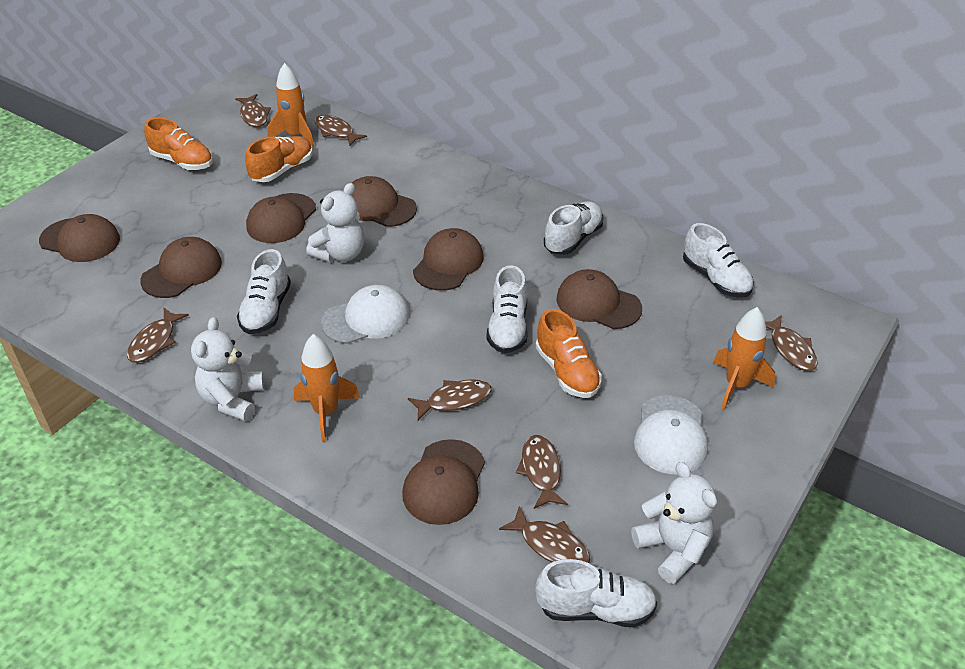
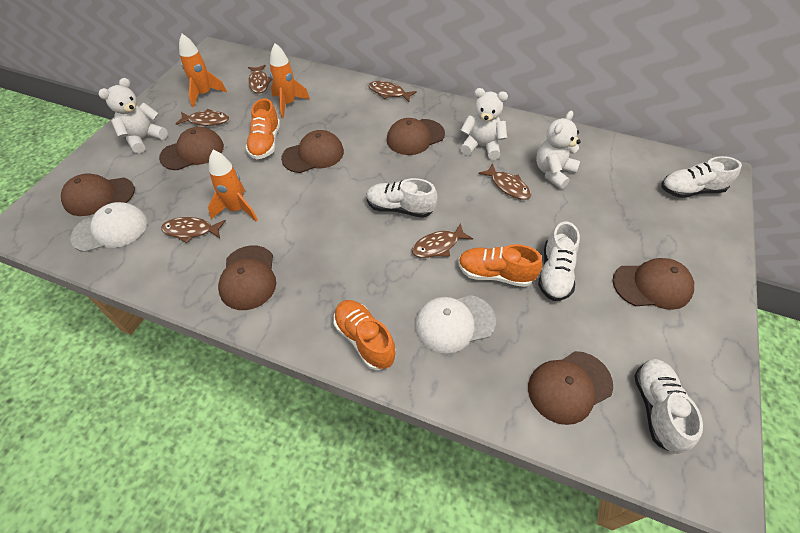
brown fish: 7 -> 6
white shoe: 5 -> 4

